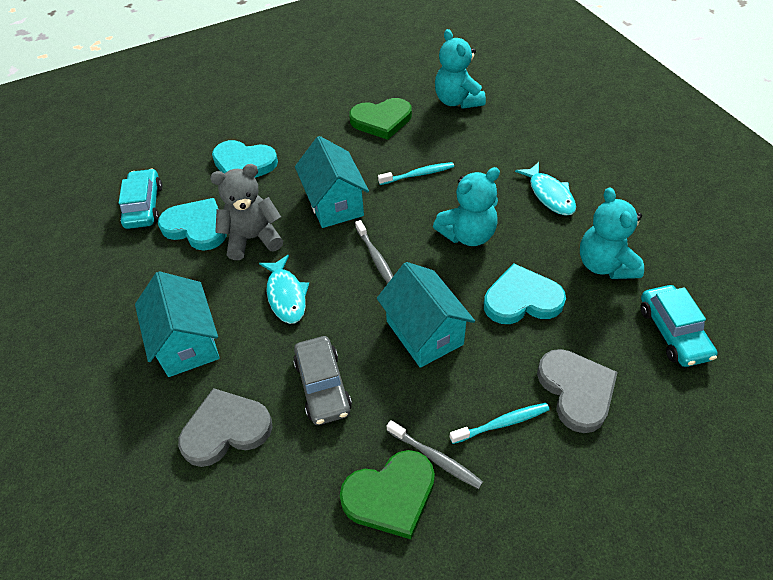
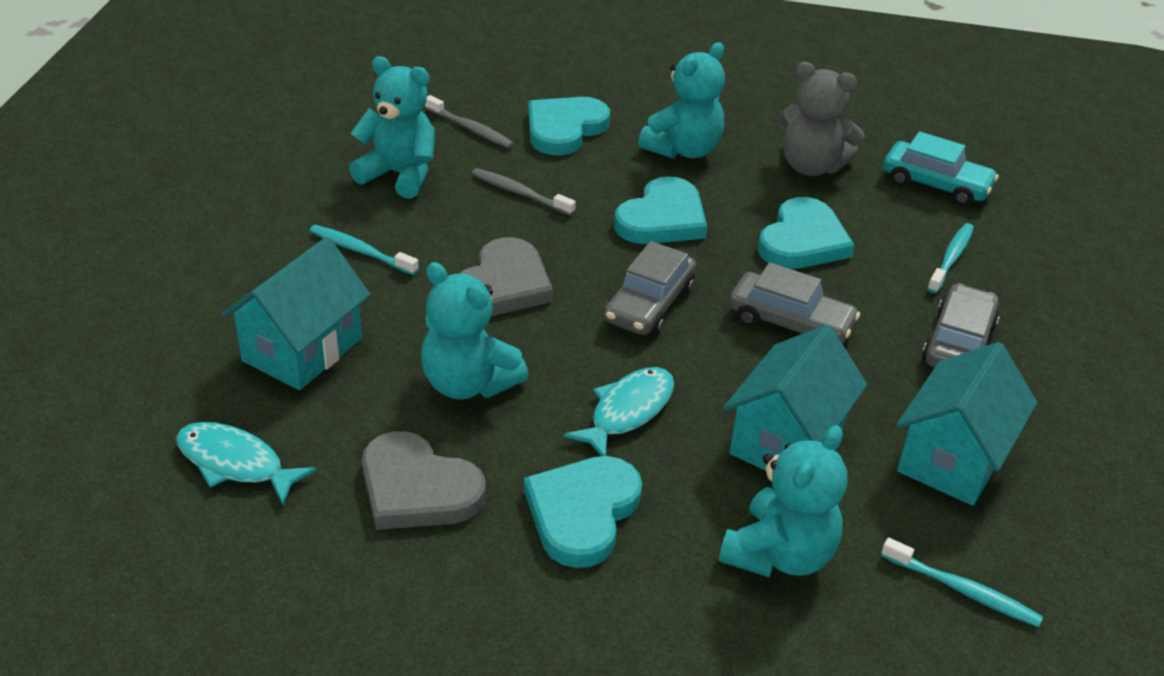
green heart: 2 -> 0
grey car: 1 -> 3
turquoise car: 2 -> 1
turquoise heart: 3 -> 4
turquoise teddy bear: 3 -> 4
turquoise toothbrush: 2 -> 3

